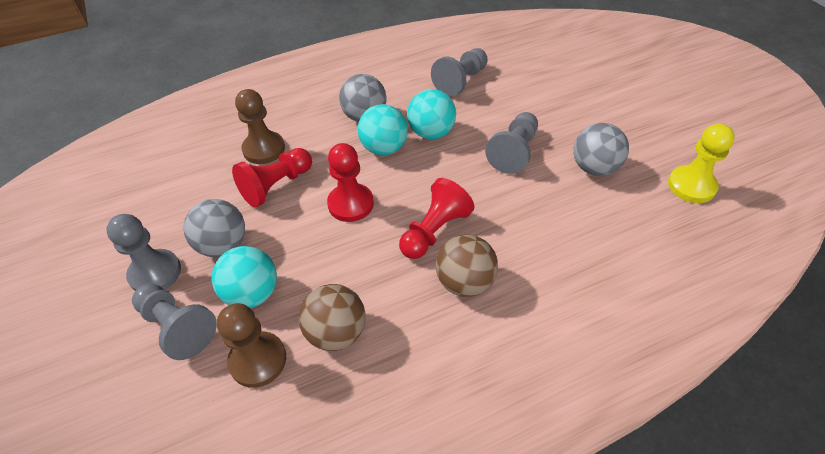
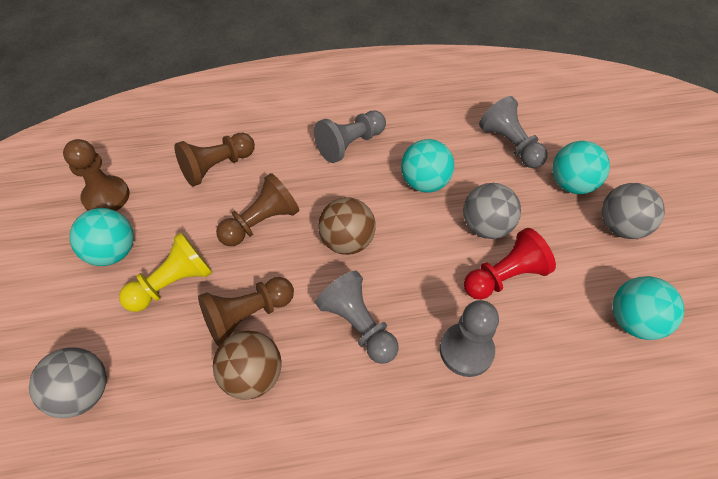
brown pawn: 2 -> 4
red pawn: 3 -> 1
turquoise ball: 3 -> 4

